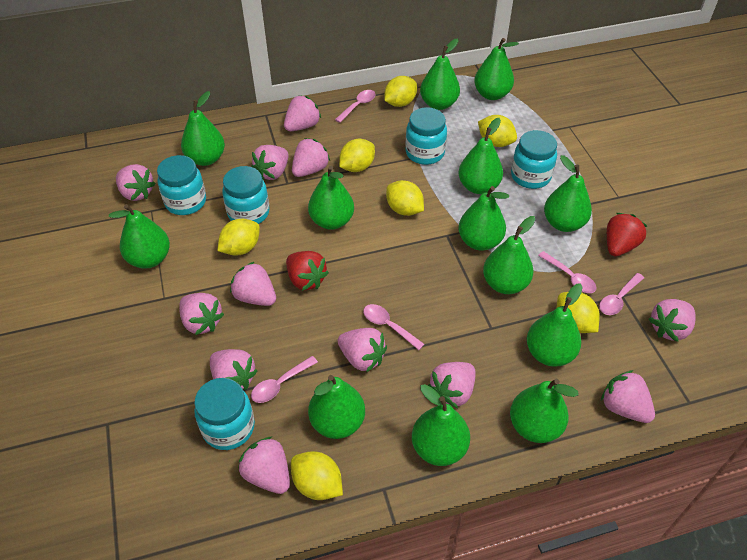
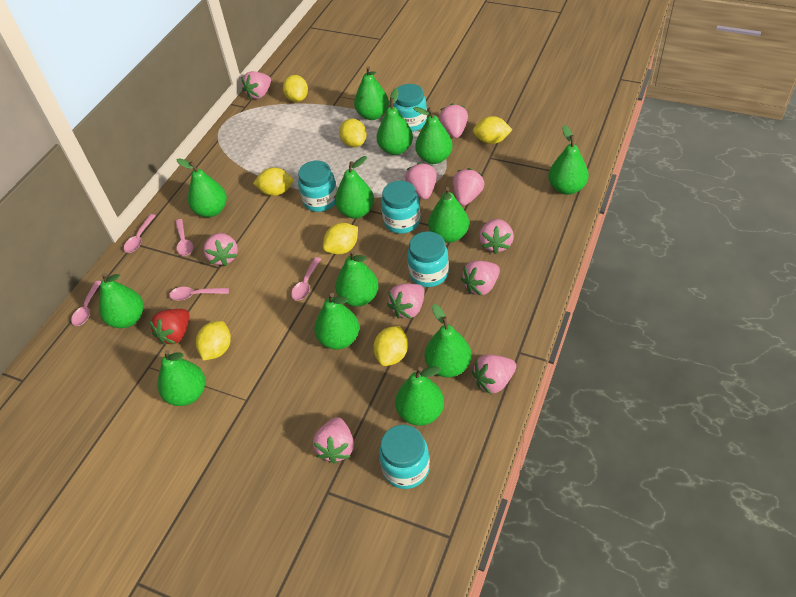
pink strawberry: 12 -> 10
red strawberry: 2 -> 1

